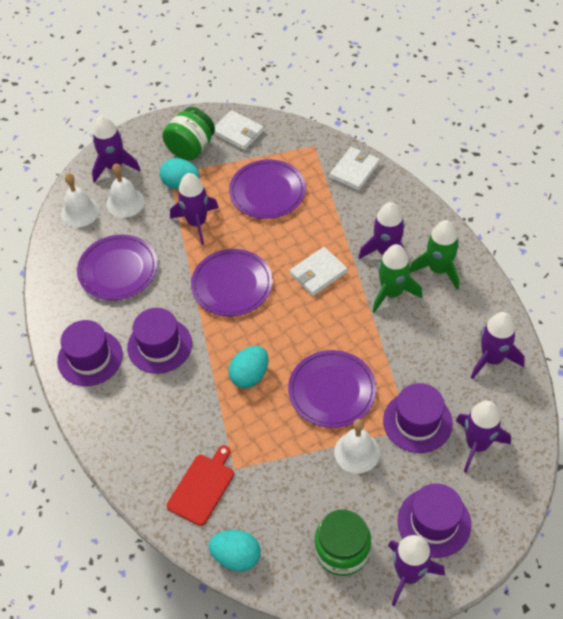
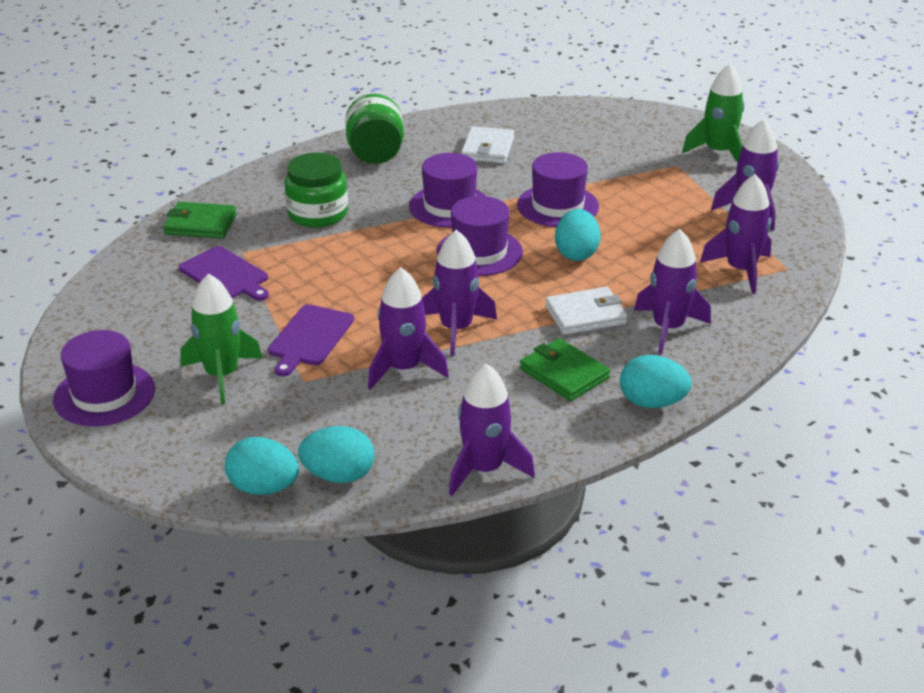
green wallet: 0 -> 2
purple cutting board: 0 -> 2
purple plate: 4 -> 0
red cutting board: 1 -> 0
turquoise egg: 3 -> 4
white bell: 3 -> 0
white wallet: 3 -> 2

